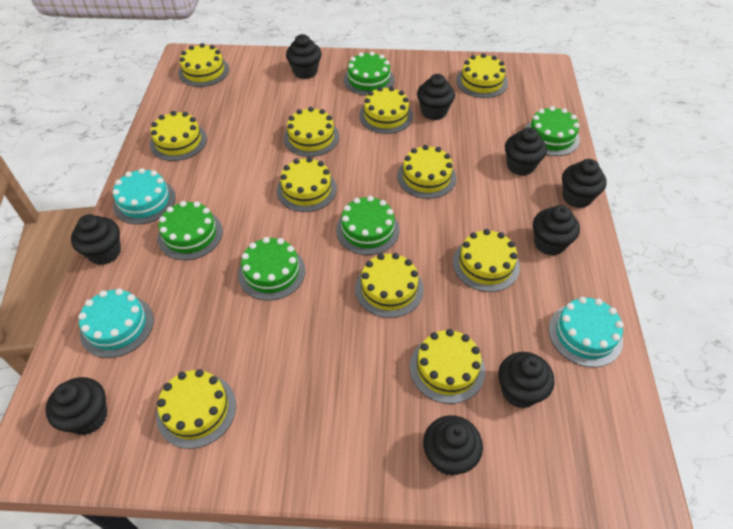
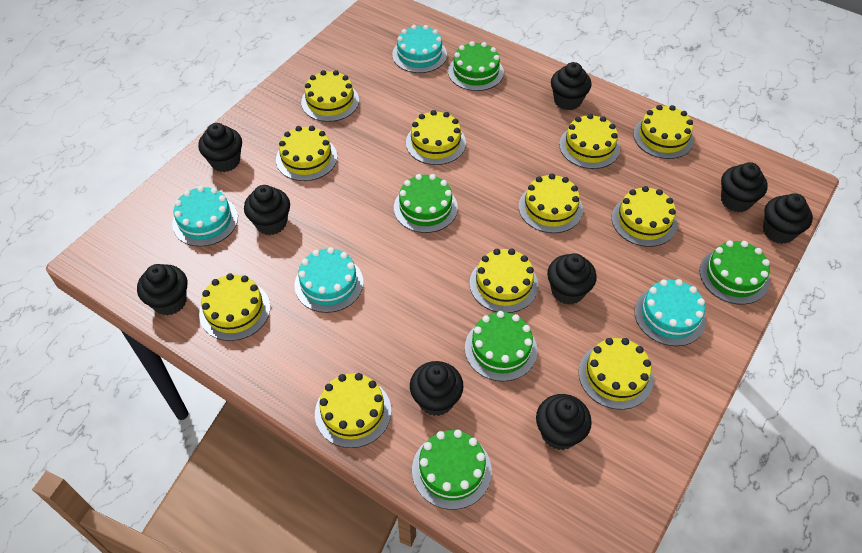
turquoise cake: 3 -> 4

